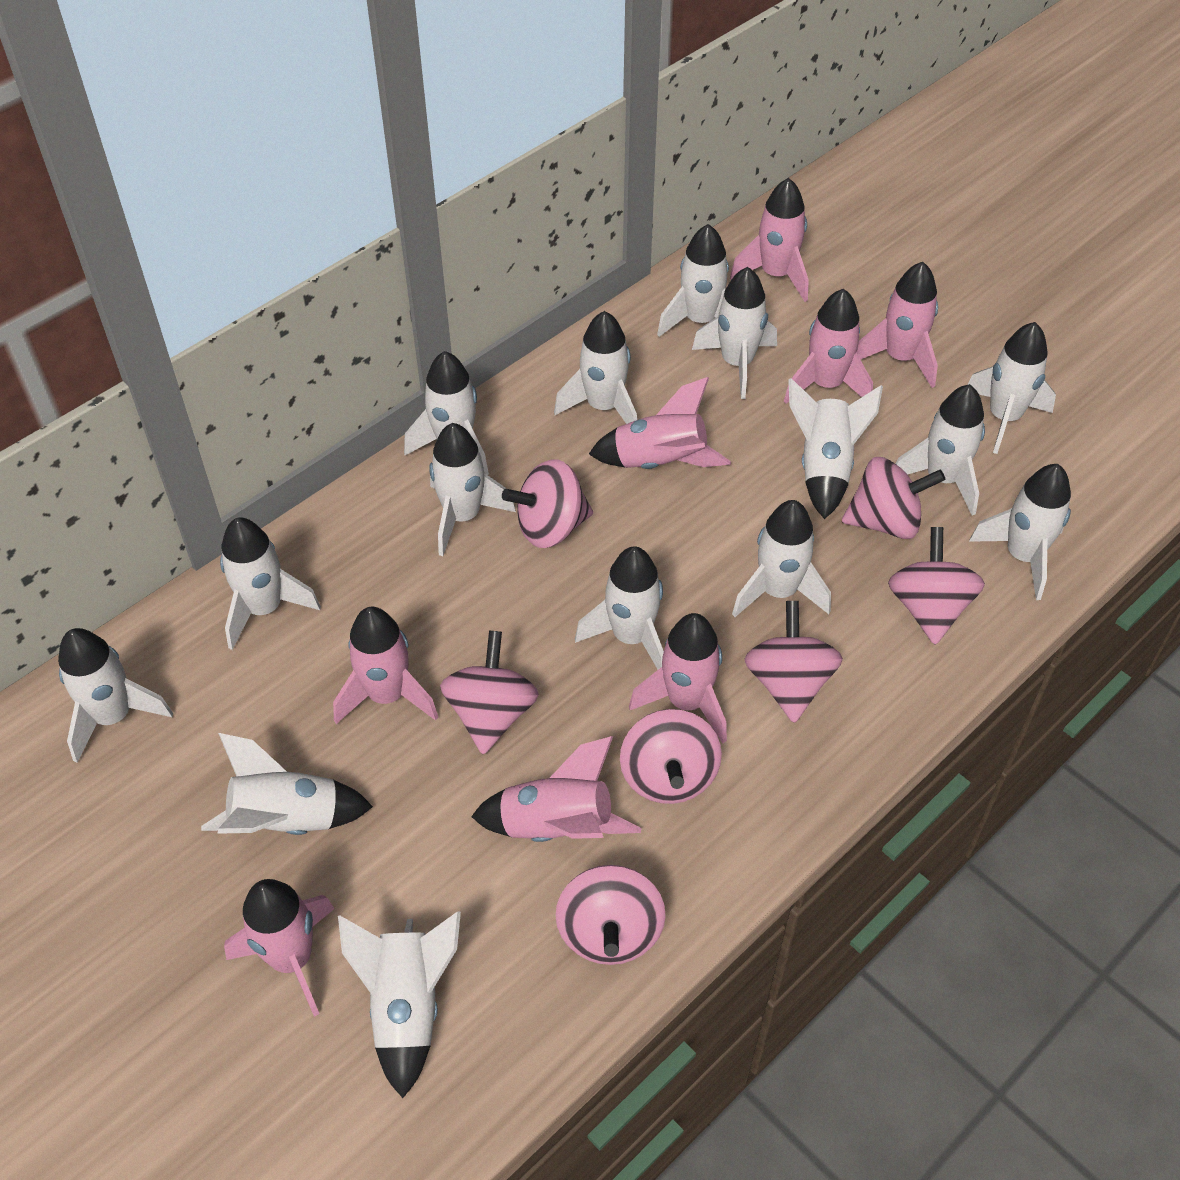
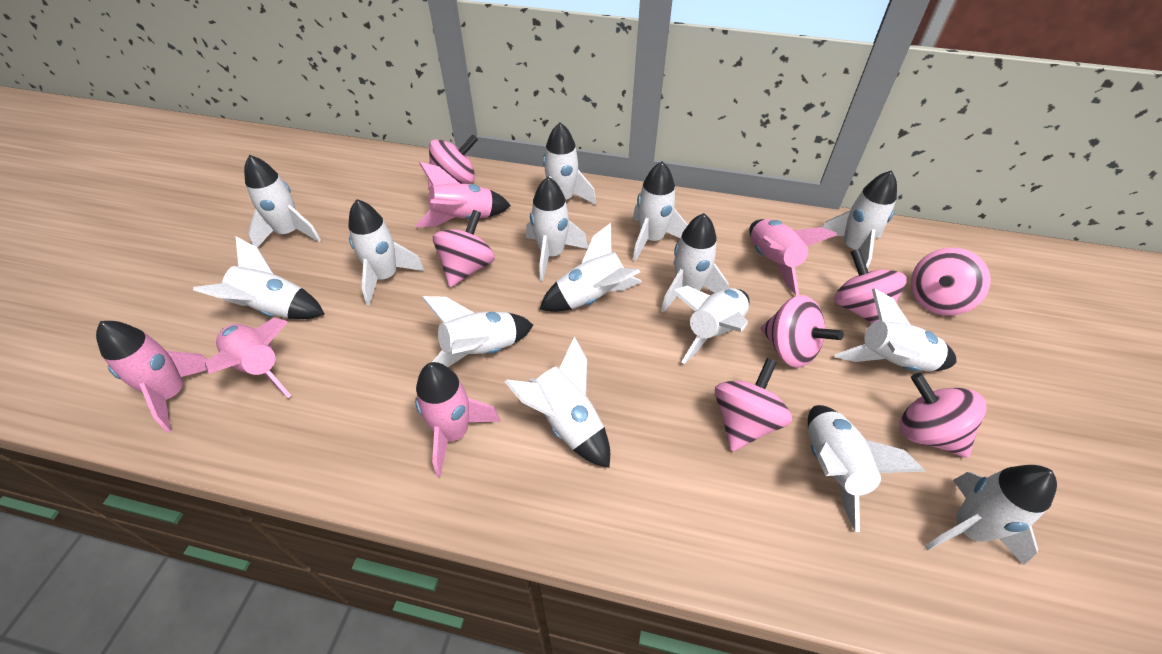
pink rocket: 8 -> 5

